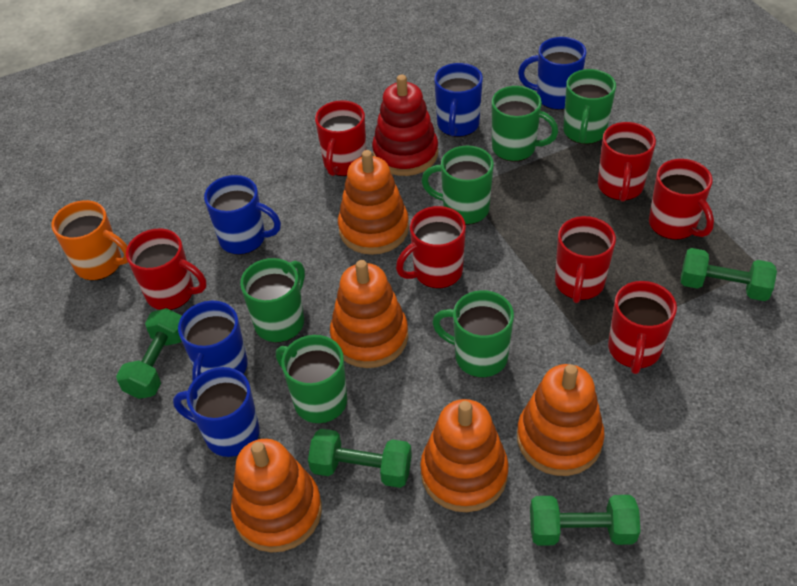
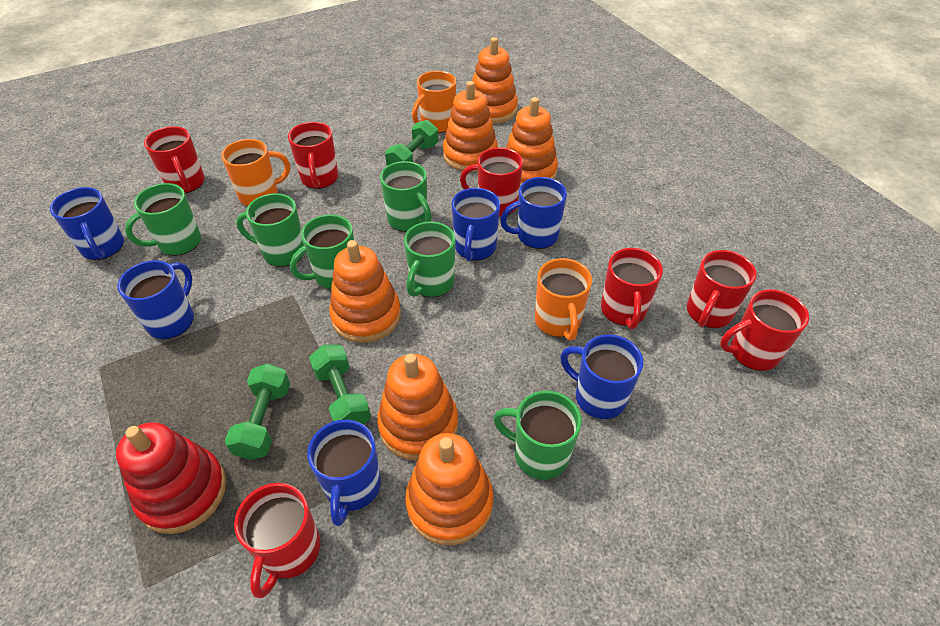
blue mug: 5 -> 6
green dumbbell: 4 -> 3
orange mug: 1 -> 3
orange stacking toy: 5 -> 6

